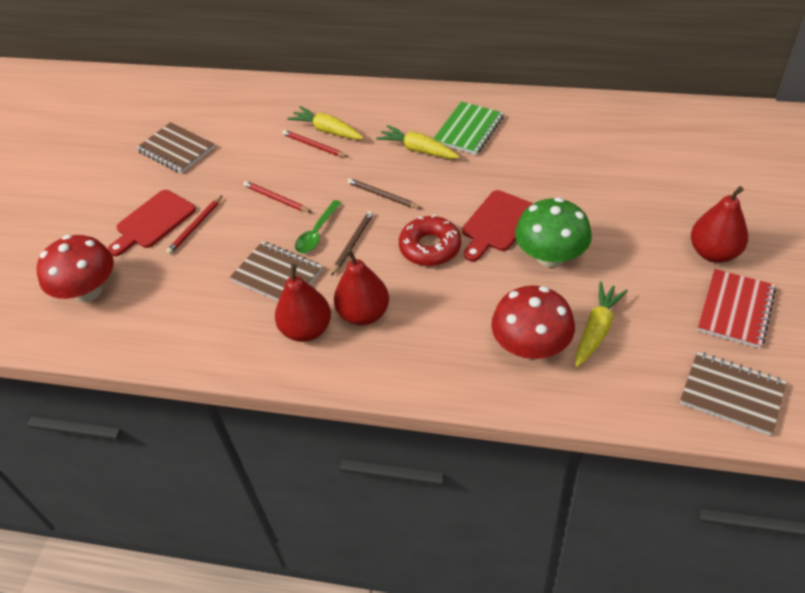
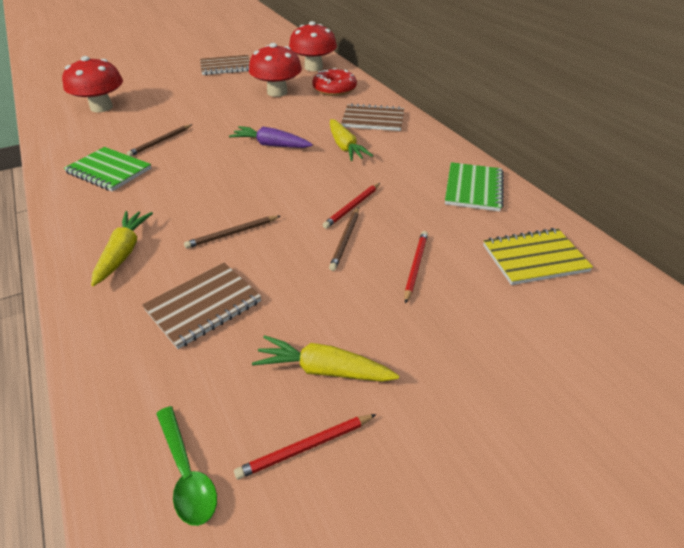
brown pencil: 2 -> 3
green mushroom: 1 -> 0
green notebook: 1 -> 2
purple carrot: 0 -> 1
red cutting board: 2 -> 0
red mushroom: 2 -> 3
red notebook: 1 -> 0
red pear: 3 -> 0
yellow notebook: 0 -> 1

